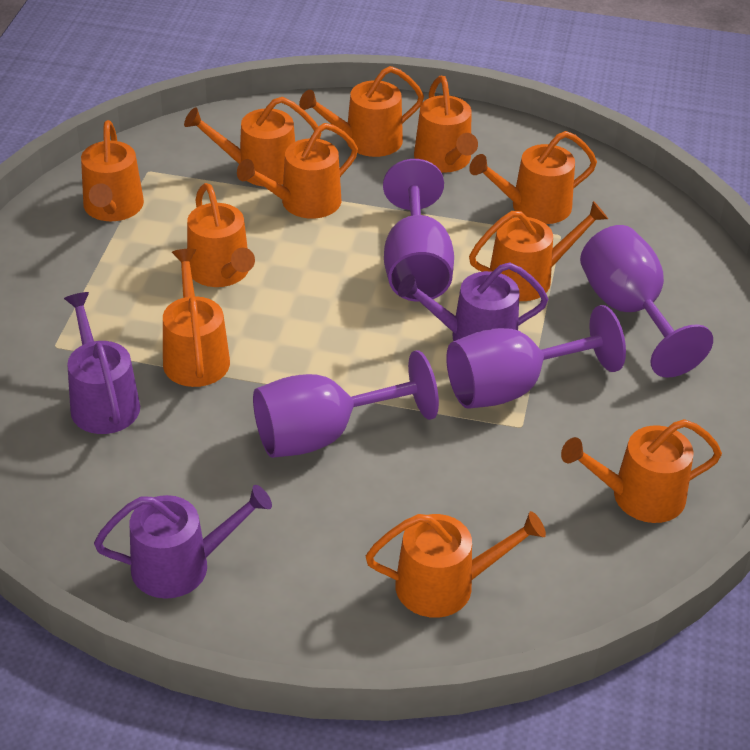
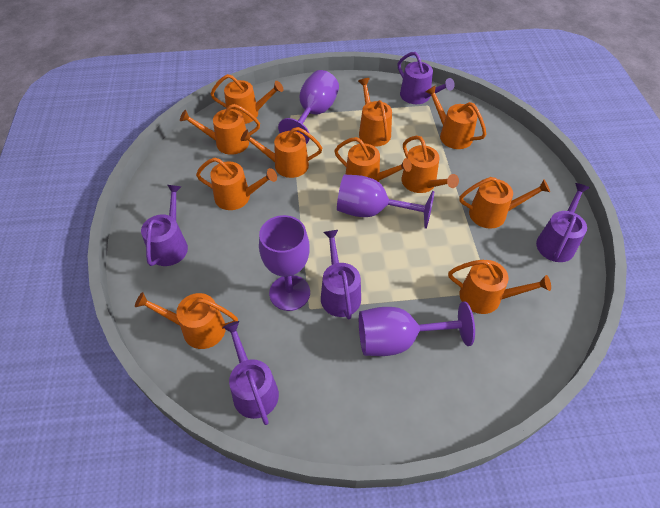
purple watering can: 3 -> 5

